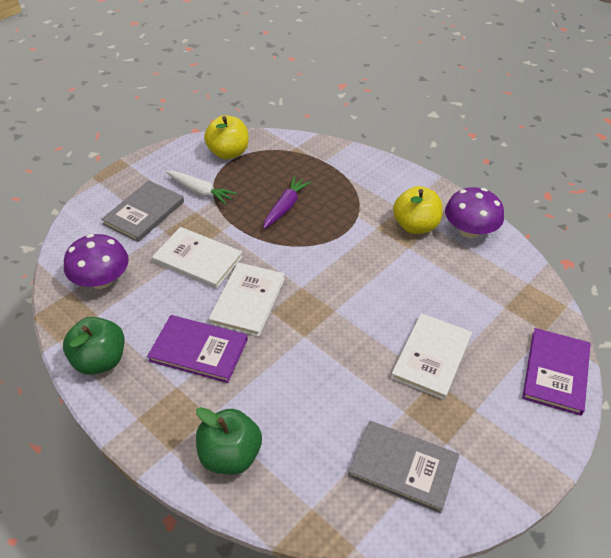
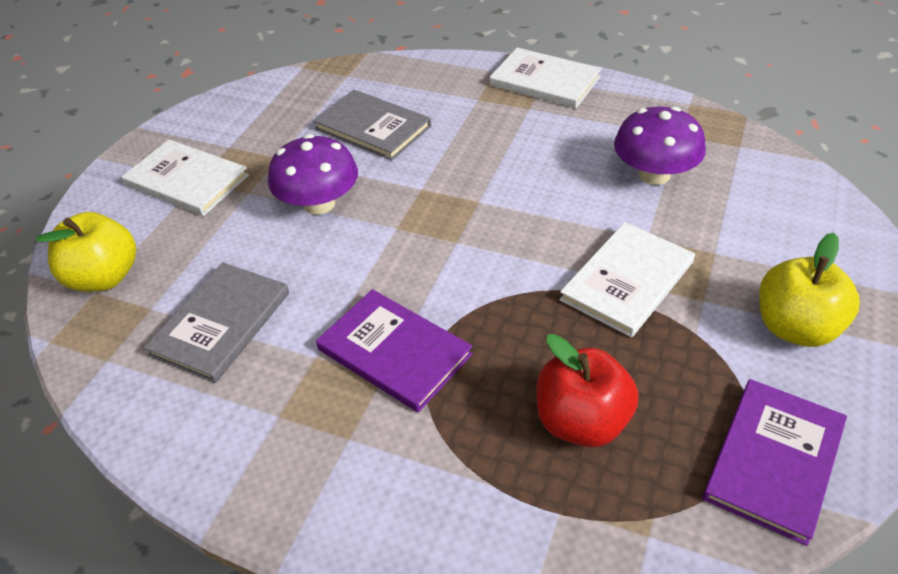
green apple: 2 -> 0
purple carrot: 1 -> 0
red apple: 0 -> 1
white carrot: 1 -> 0

